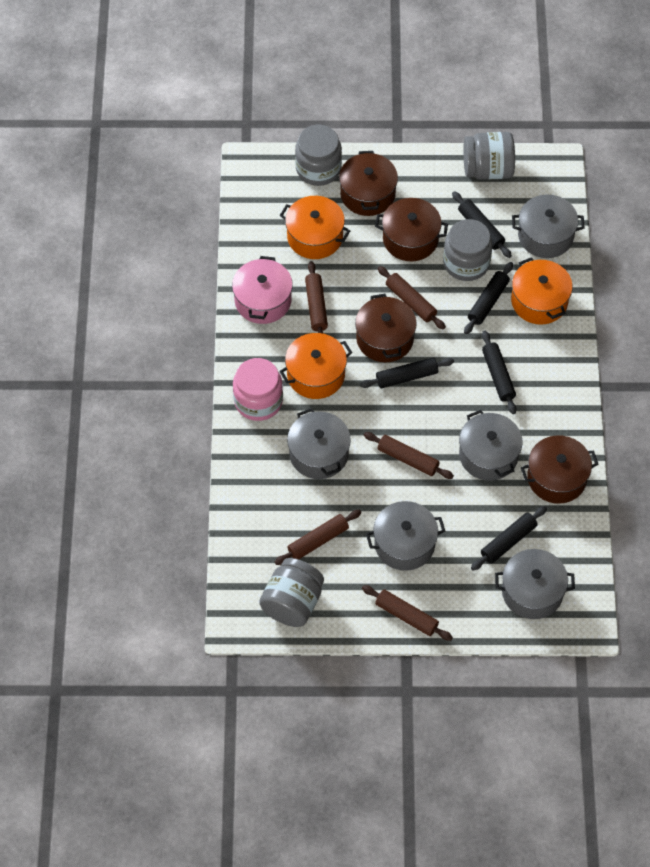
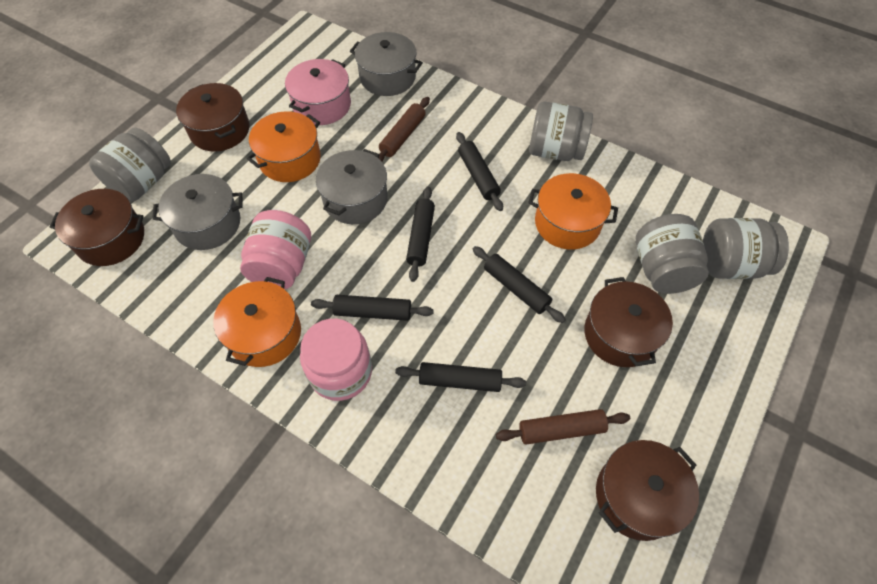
brown rolling pin: 5 -> 2
grey pot: 5 -> 3
pink jar: 1 -> 2

